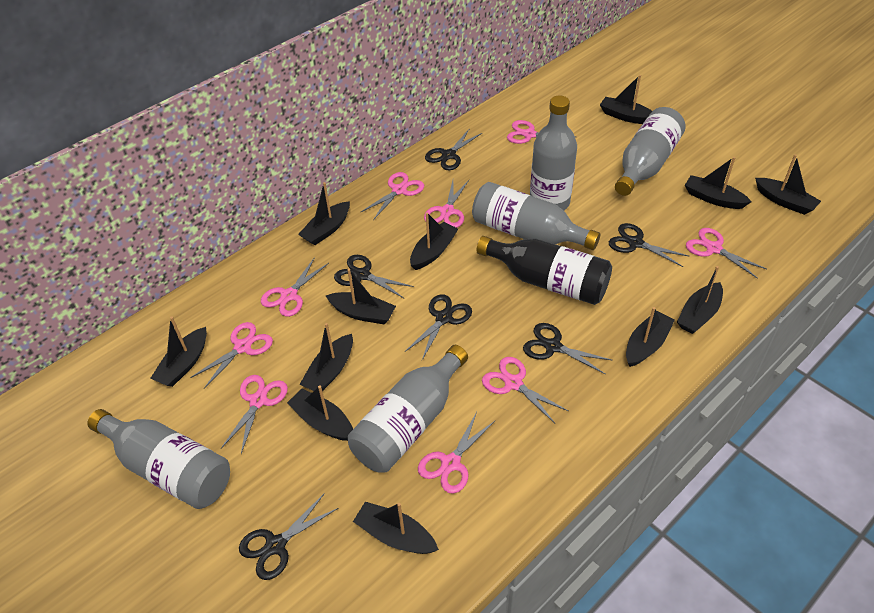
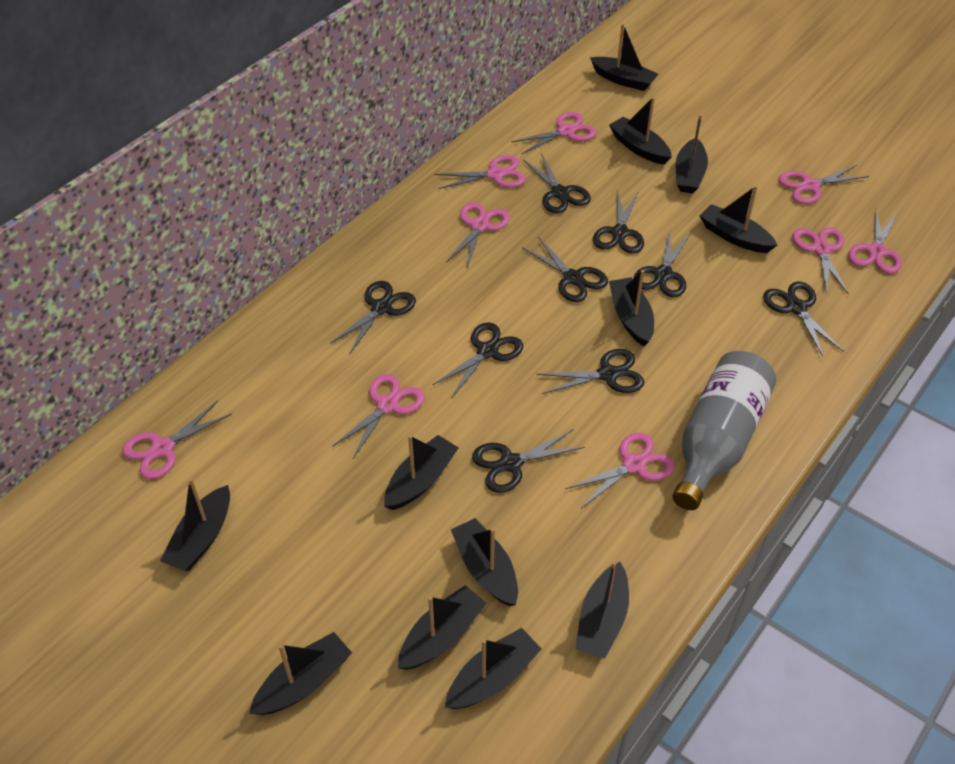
black bottle: 1 -> 0
black scissors: 6 -> 9
grey bottle: 5 -> 1

